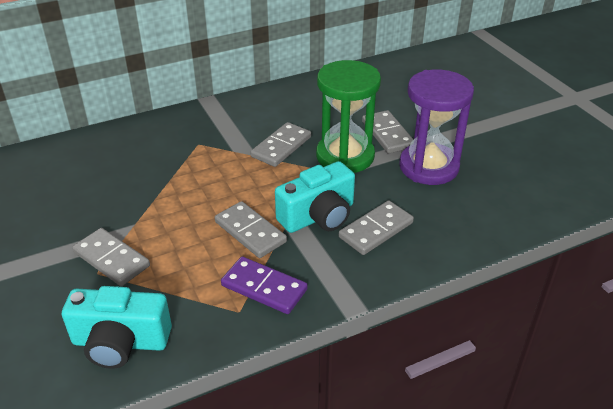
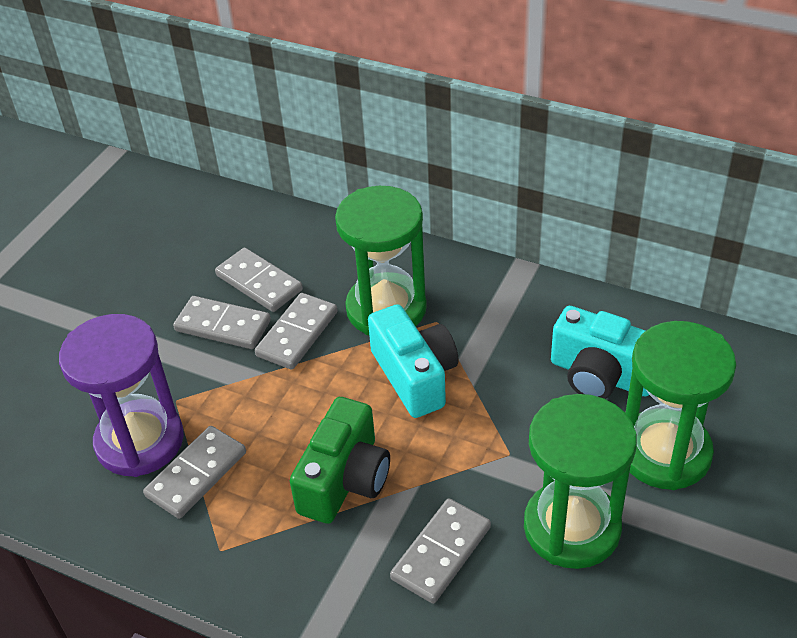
green camera: 0 -> 1
green hourglass: 1 -> 3
purple domino: 1 -> 0

